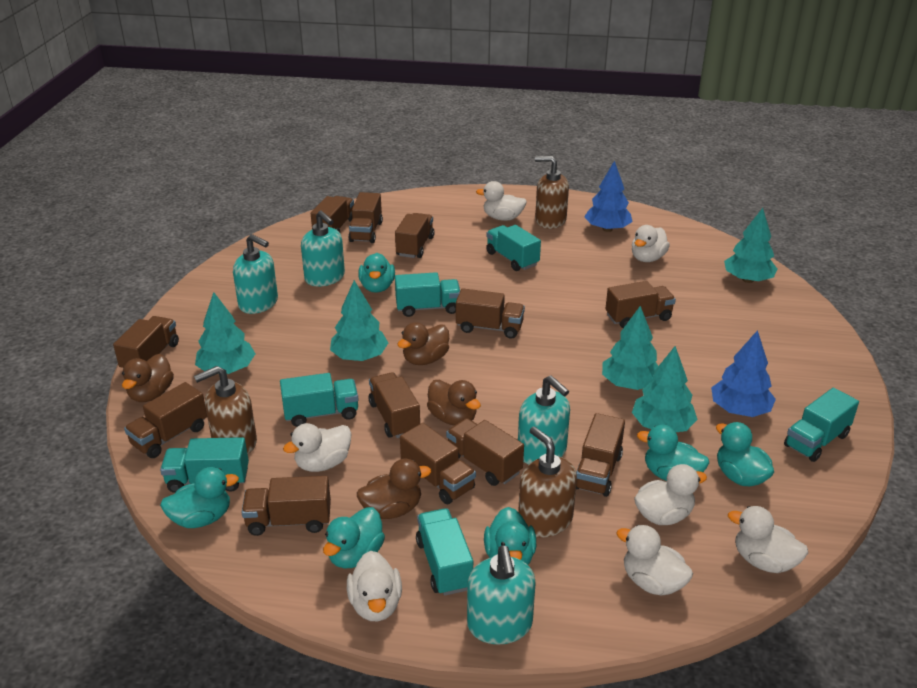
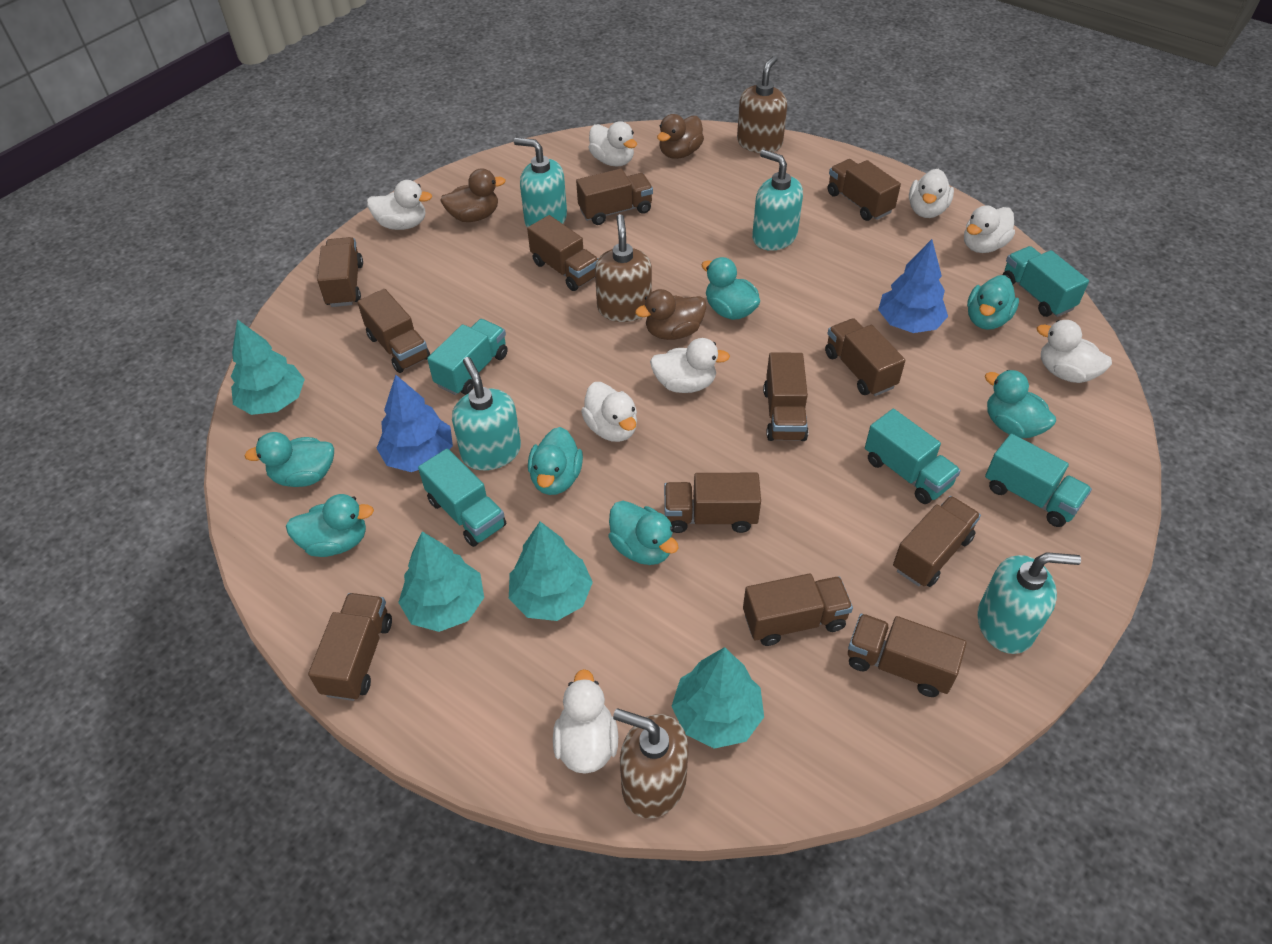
brown duck: 4 -> 3
turquoise duck: 6 -> 7
turquoise tree: 5 -> 4
turquoise truck: 6 -> 5
white duck: 7 -> 8

